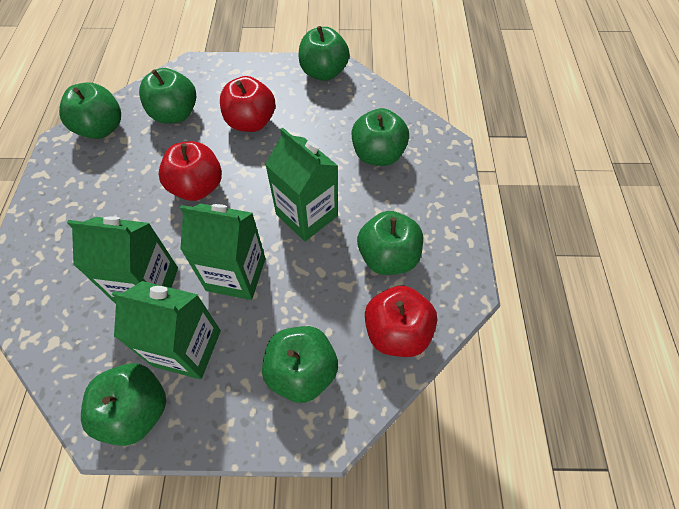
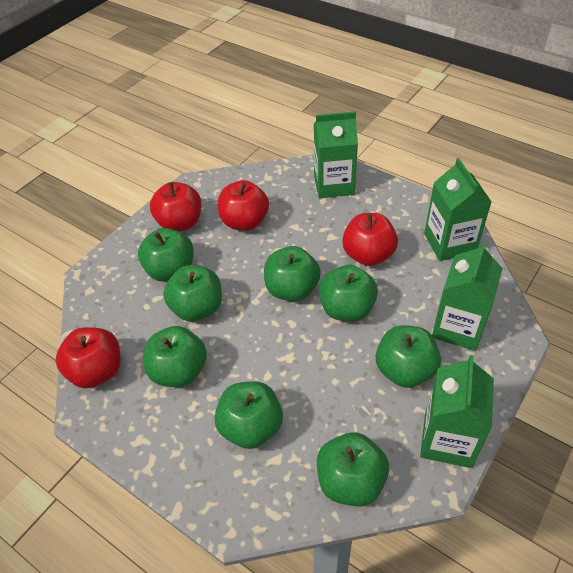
green apple: 7 -> 8
red apple: 3 -> 4

